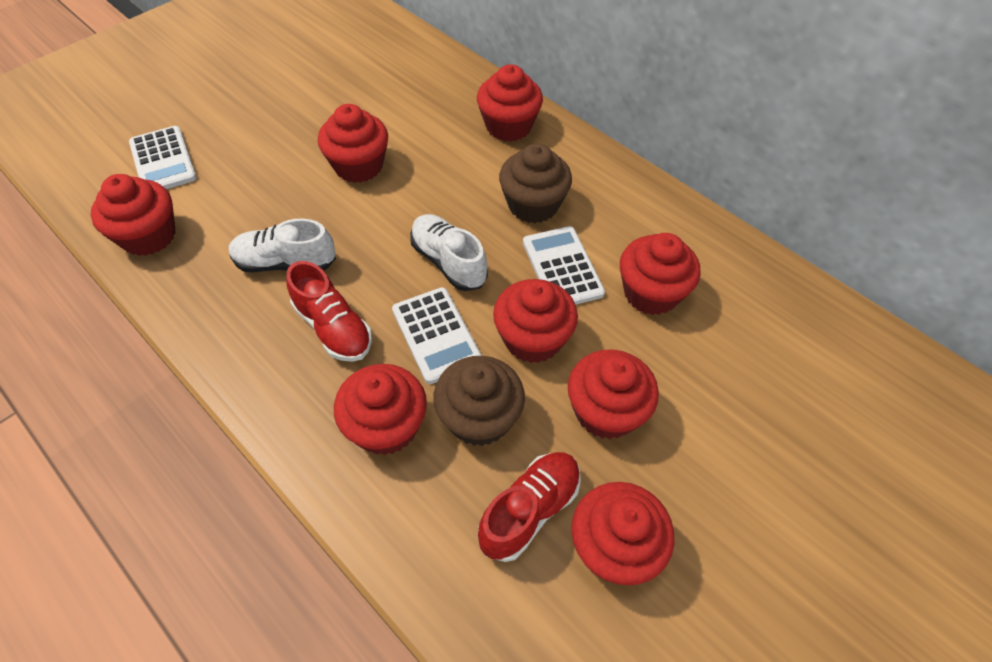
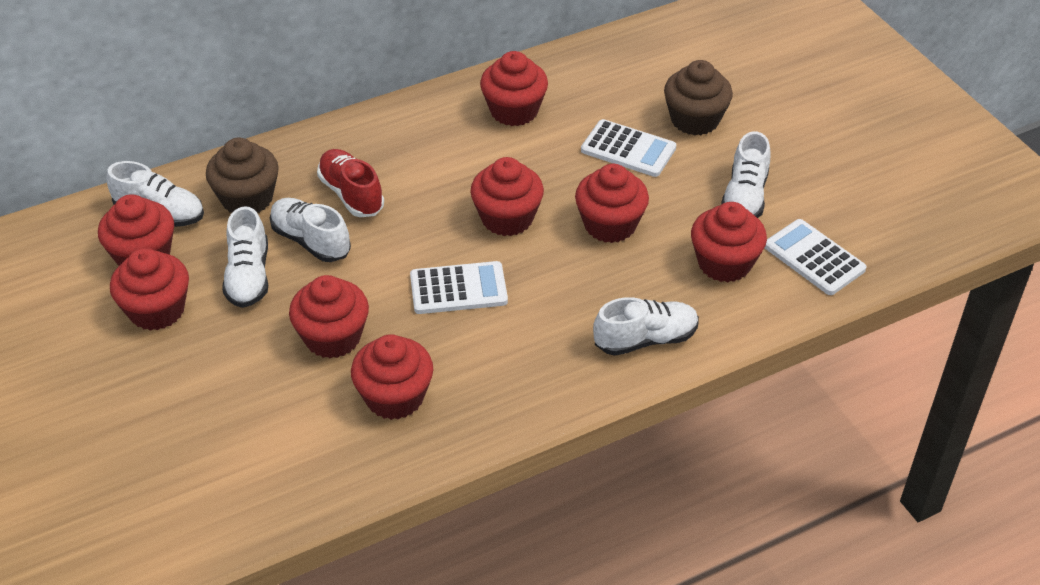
red shoe: 2 -> 1
white shoe: 2 -> 5

